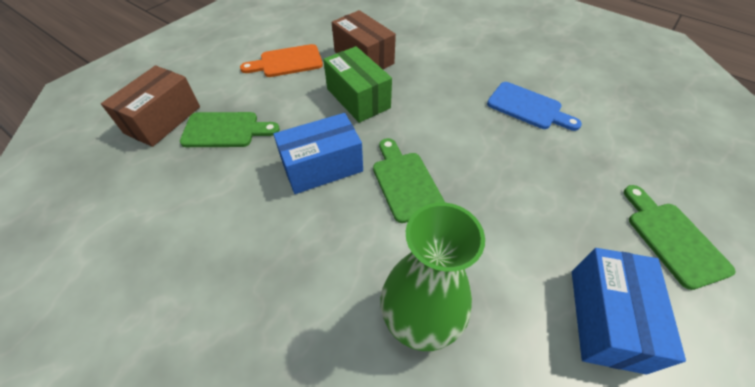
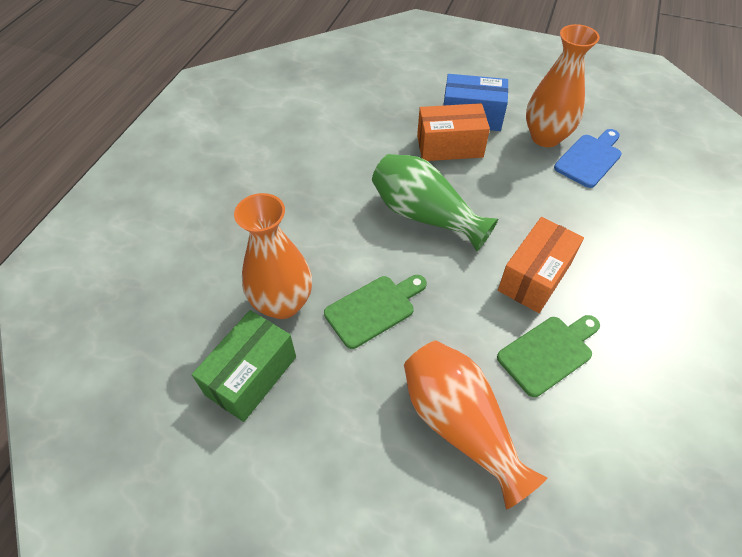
blue box: 2 -> 1
brown box: 2 -> 0
green cutting board: 3 -> 2
orange box: 0 -> 2
orange cutting board: 1 -> 0
orange vase: 0 -> 3

